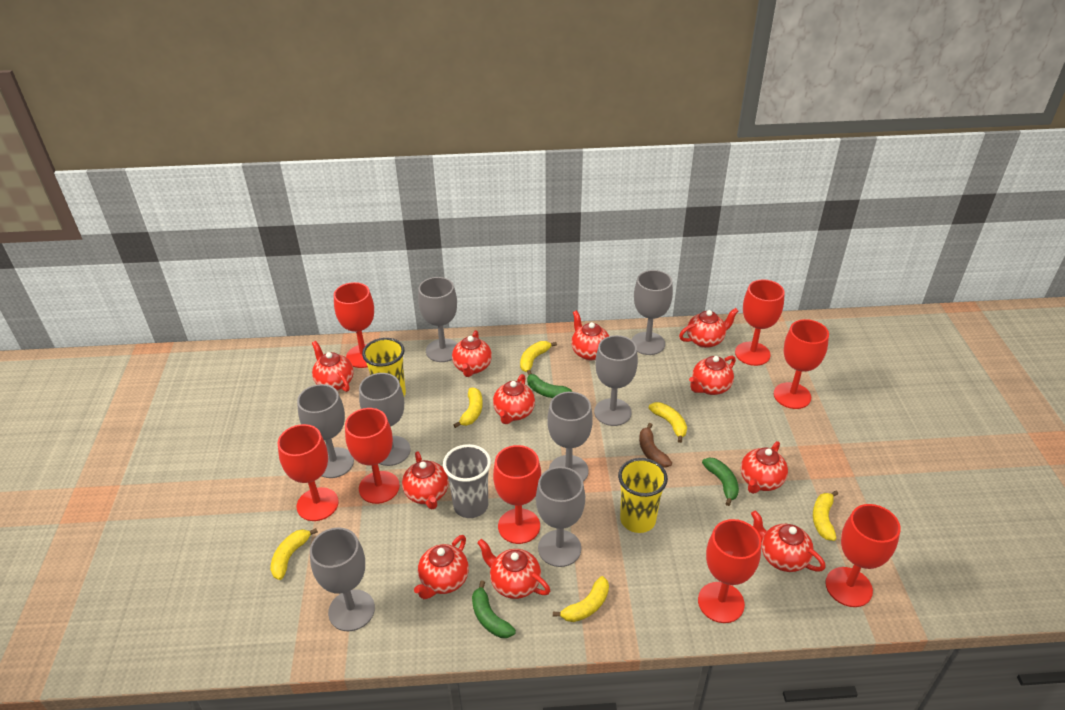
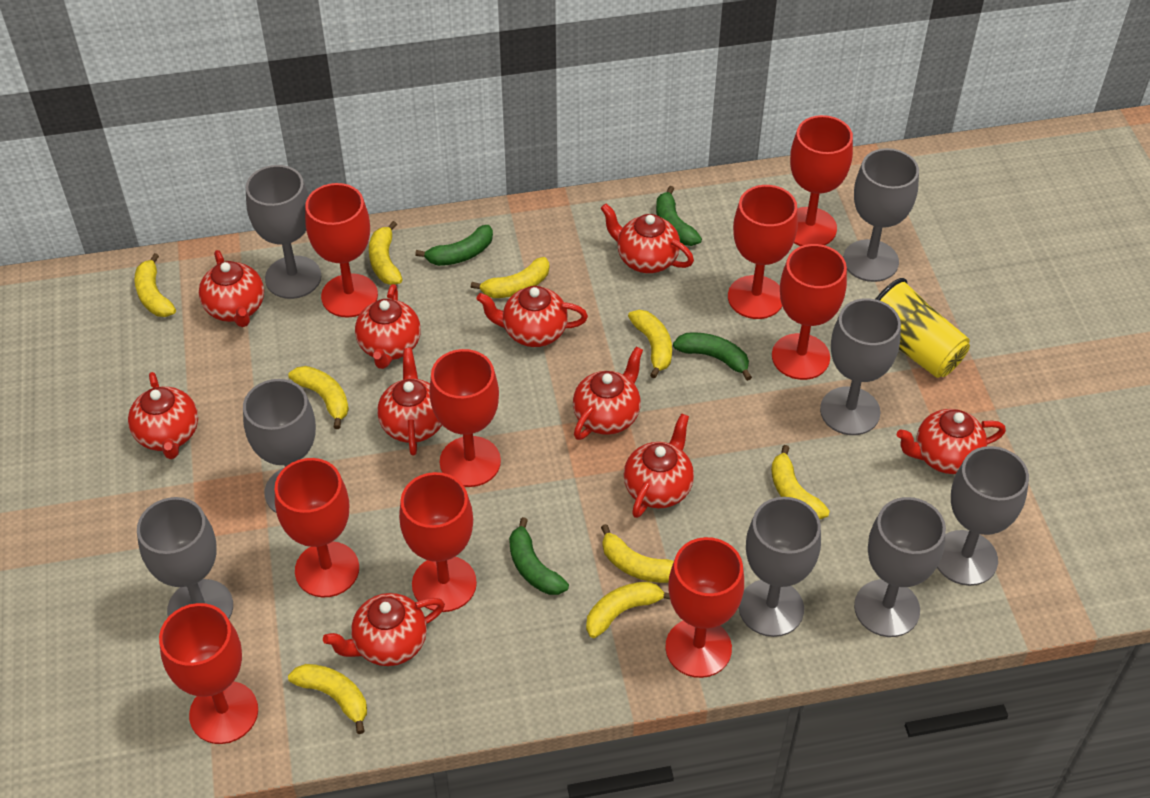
brown banana: 1 -> 0
green banana: 3 -> 4
grey cup: 1 -> 0
red goblet: 8 -> 9
red teapot: 11 -> 10
yellow banana: 6 -> 9
yellow cup: 2 -> 1

